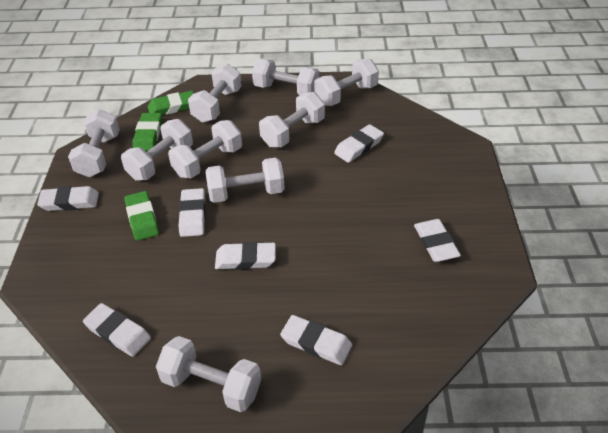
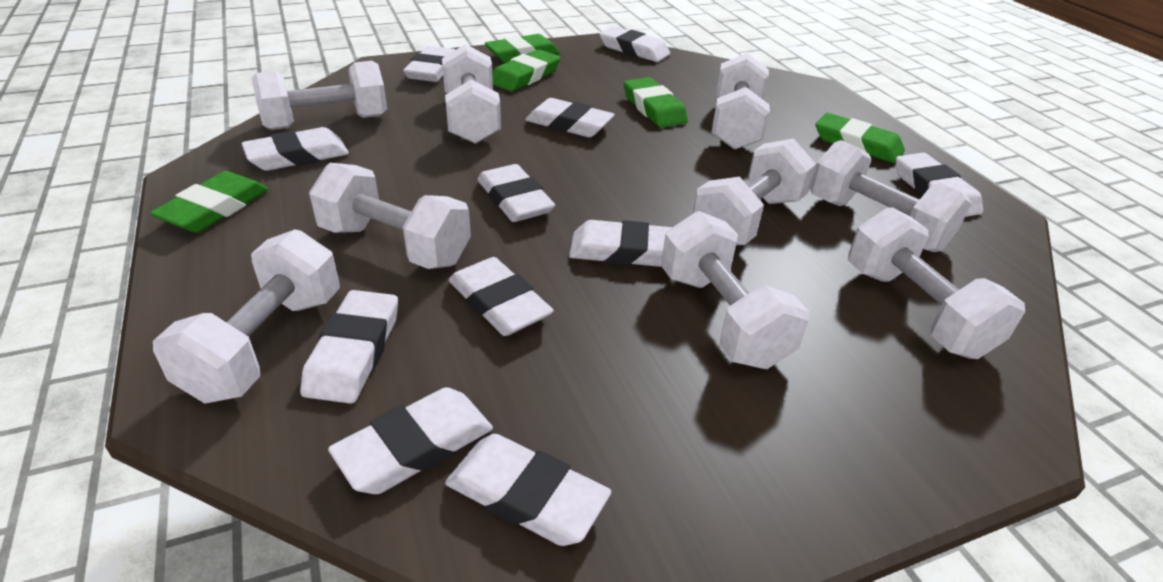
green eraser: 3 -> 5
white eraser: 7 -> 11

